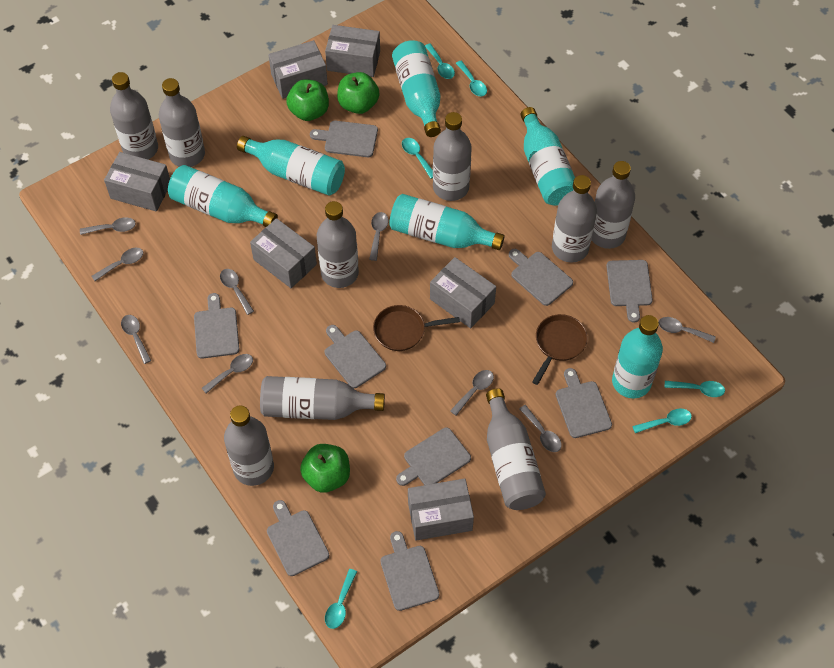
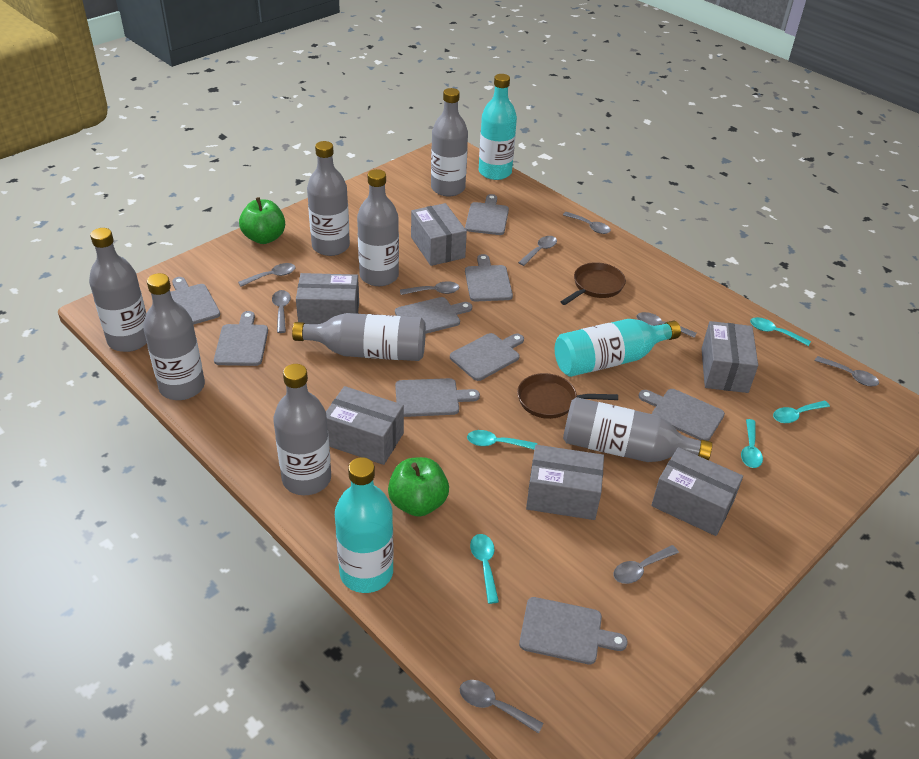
green apple: 3 -> 2
grey bottle: 9 -> 8
turquoise bottle: 6 -> 3
turquoise spoon: 6 -> 5

